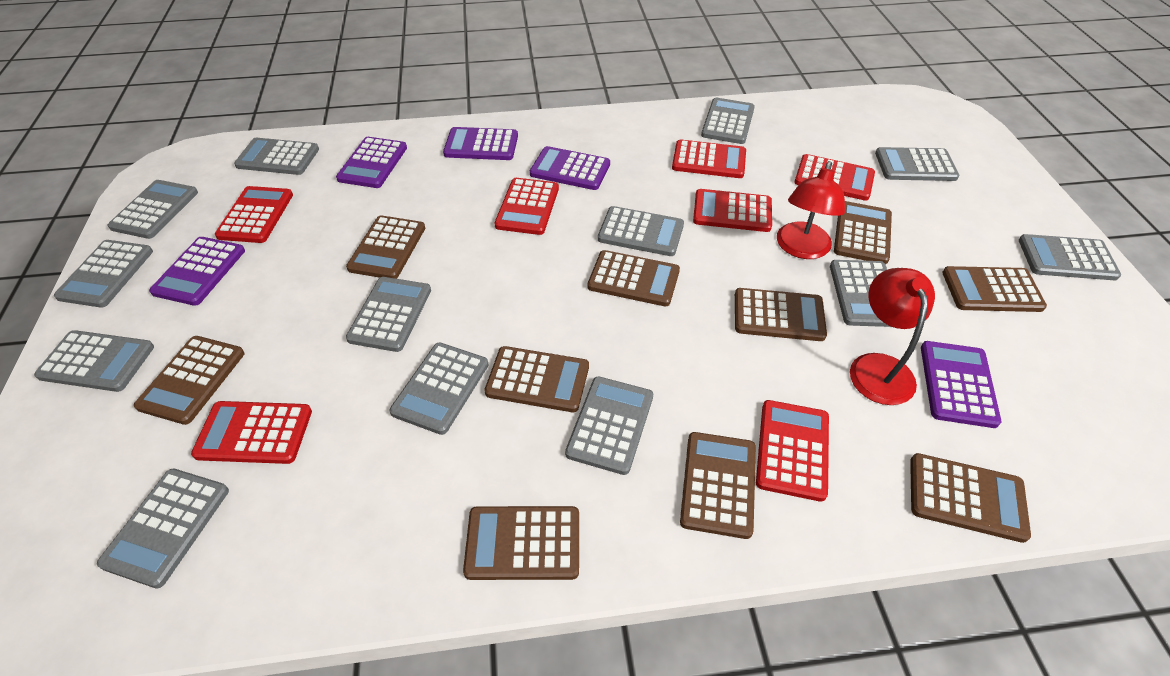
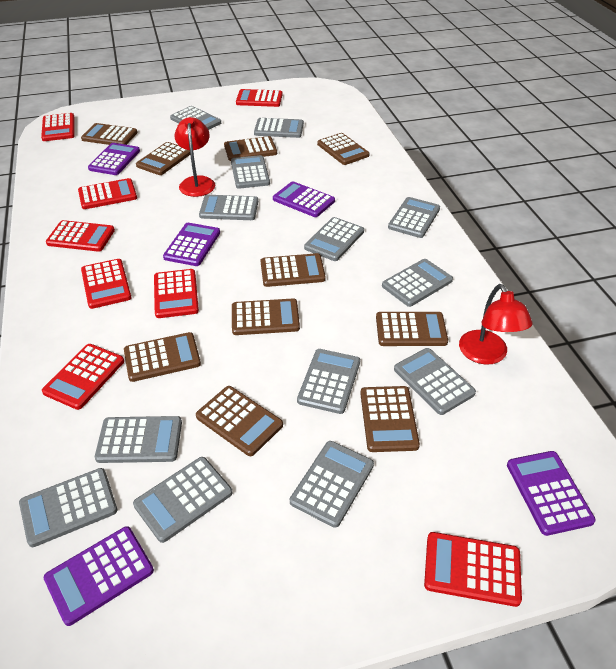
red calculator: 7 -> 8

